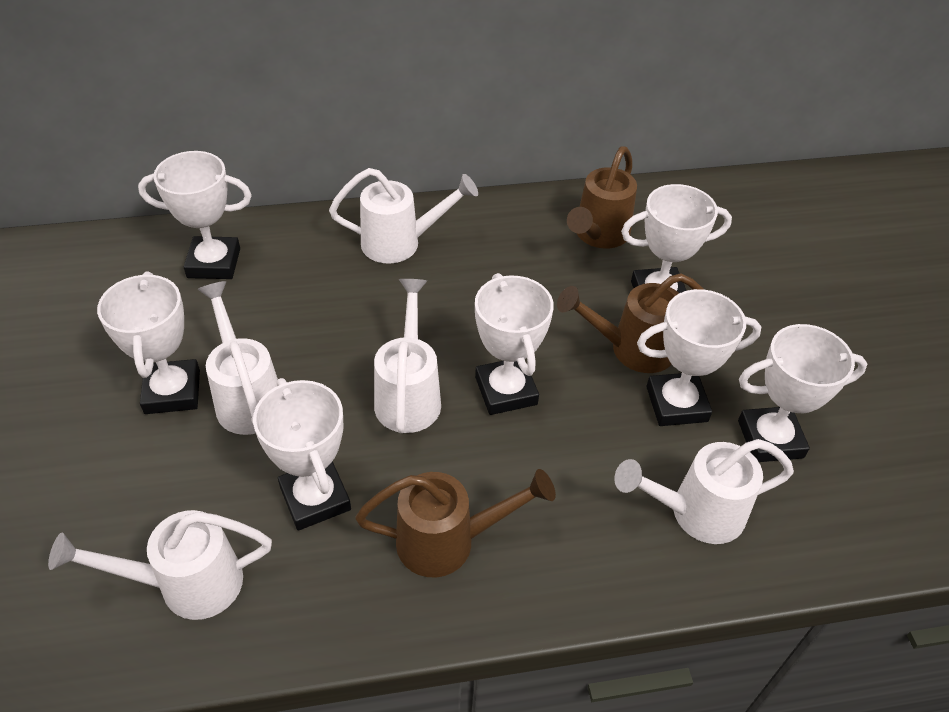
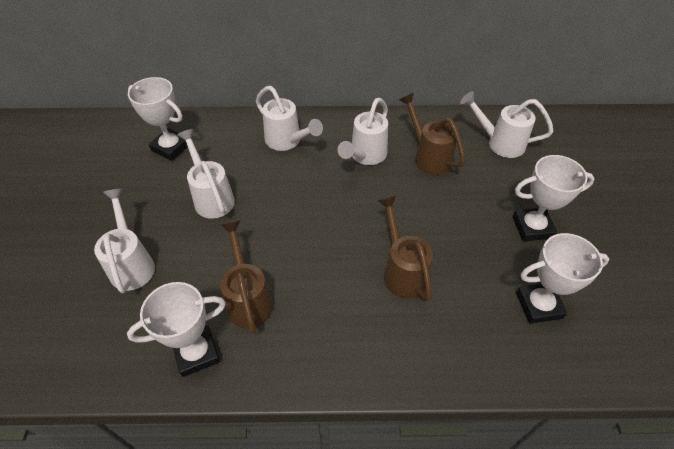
white trophy: 7 -> 4

